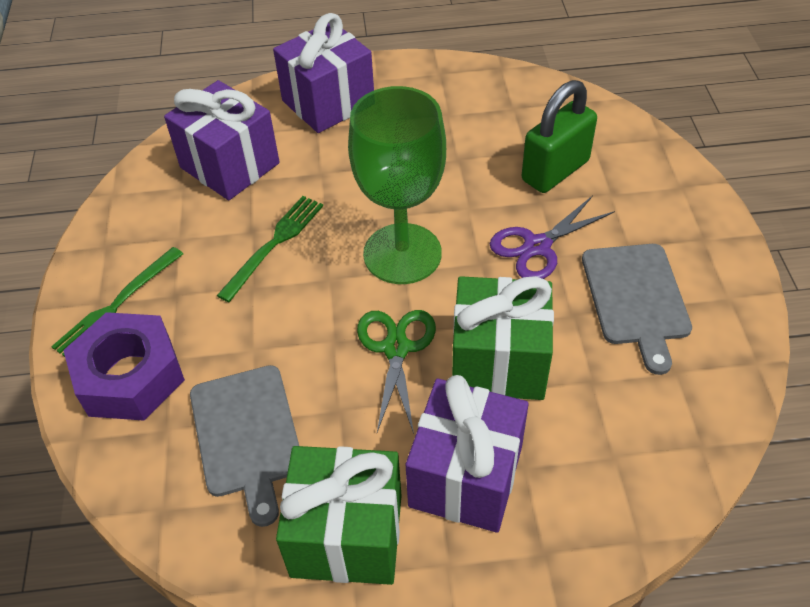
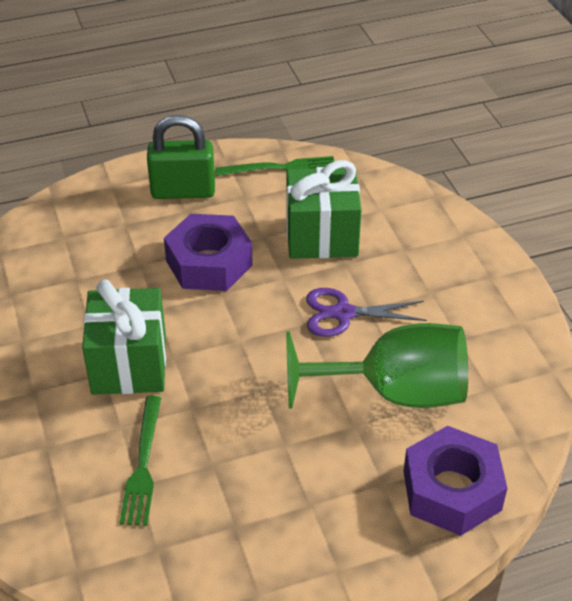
green scissors: 1 -> 0
grey cutting board: 2 -> 0
purple gift: 3 -> 0
purple nut: 1 -> 2

